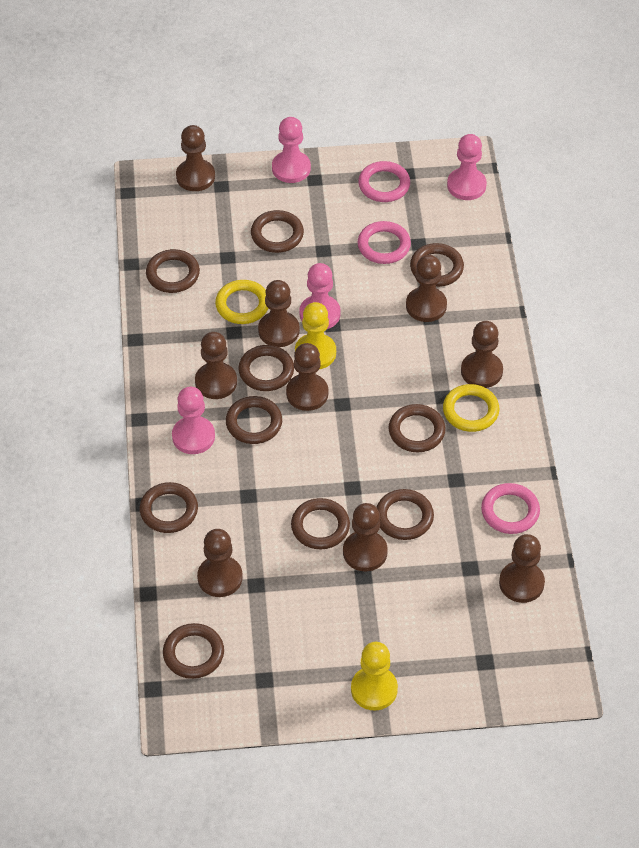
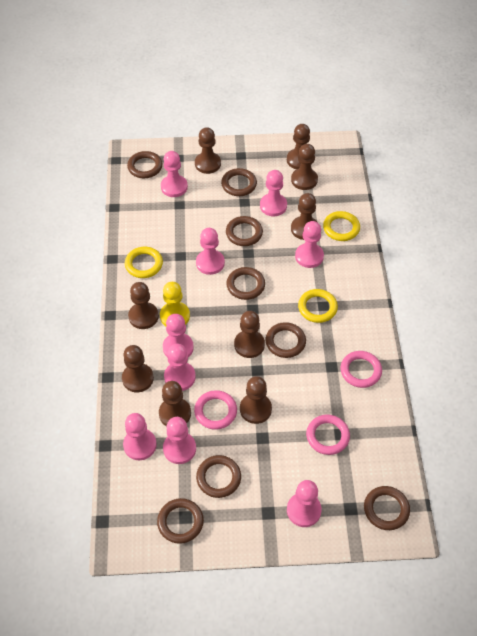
brown ring: 10 -> 8
pink pawn: 4 -> 9
yellow pawn: 2 -> 1
yellow ring: 2 -> 3

